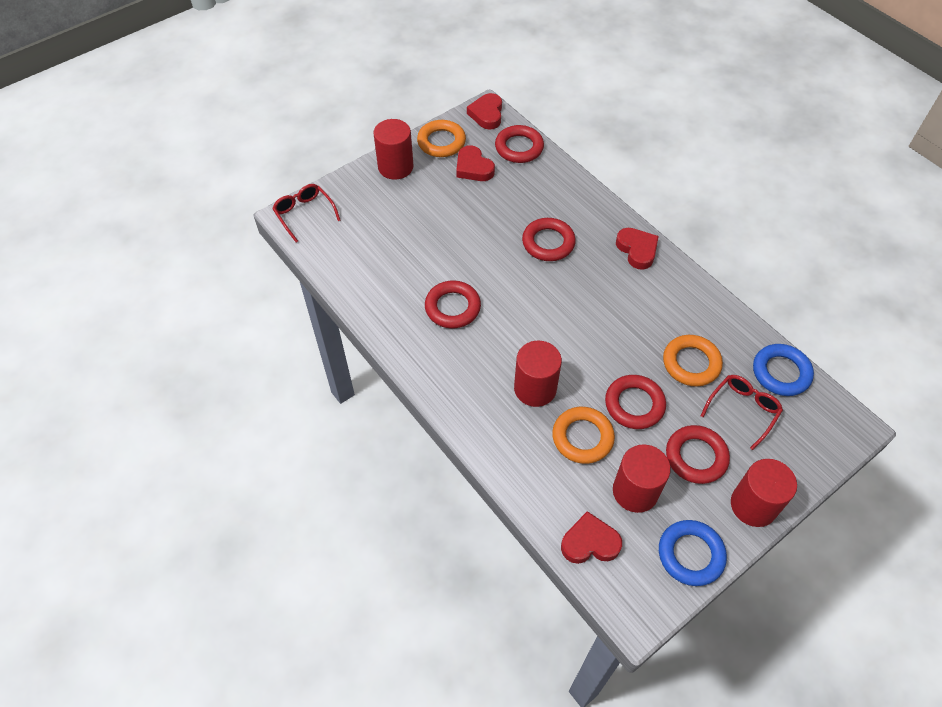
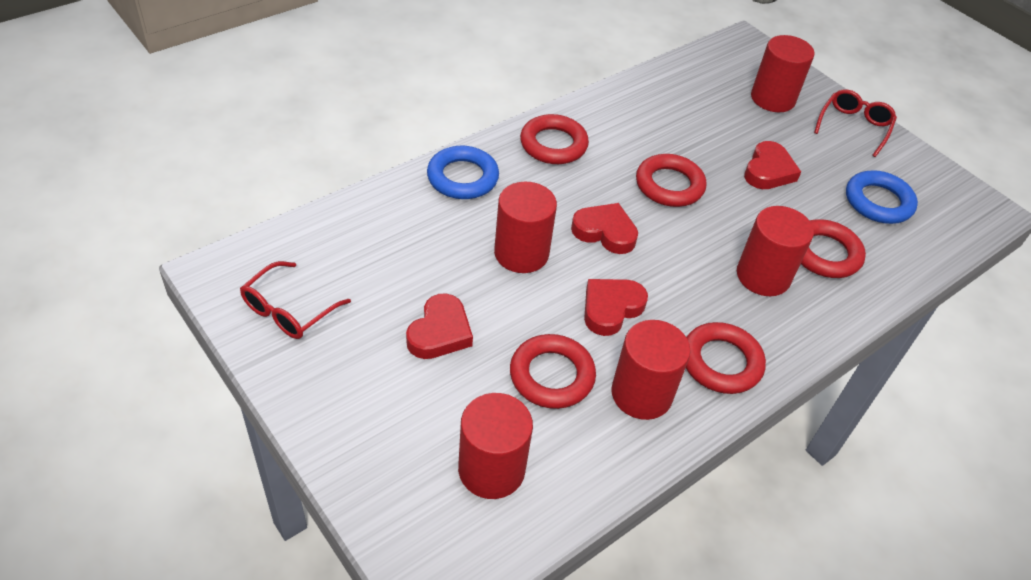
orange ring: 3 -> 0
red cylinder: 4 -> 5

